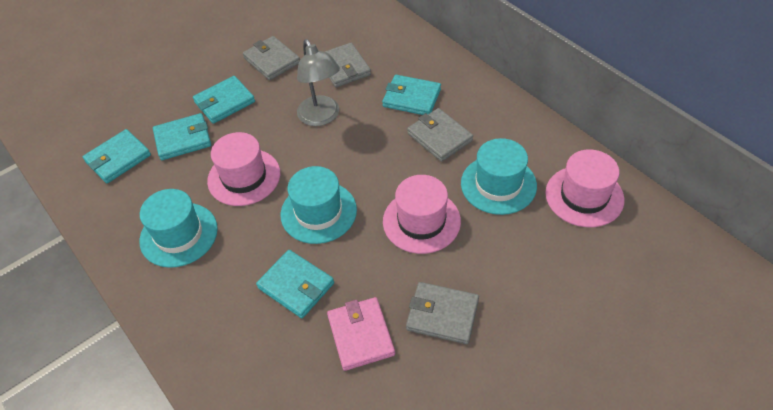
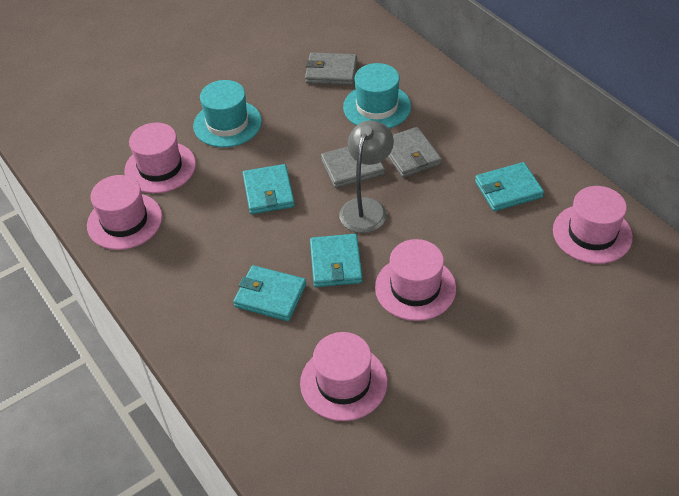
grey wallet: 4 -> 3
pink hat: 3 -> 5
pink wallet: 1 -> 0
turquoise hat: 3 -> 2
turquoise wallet: 5 -> 4

